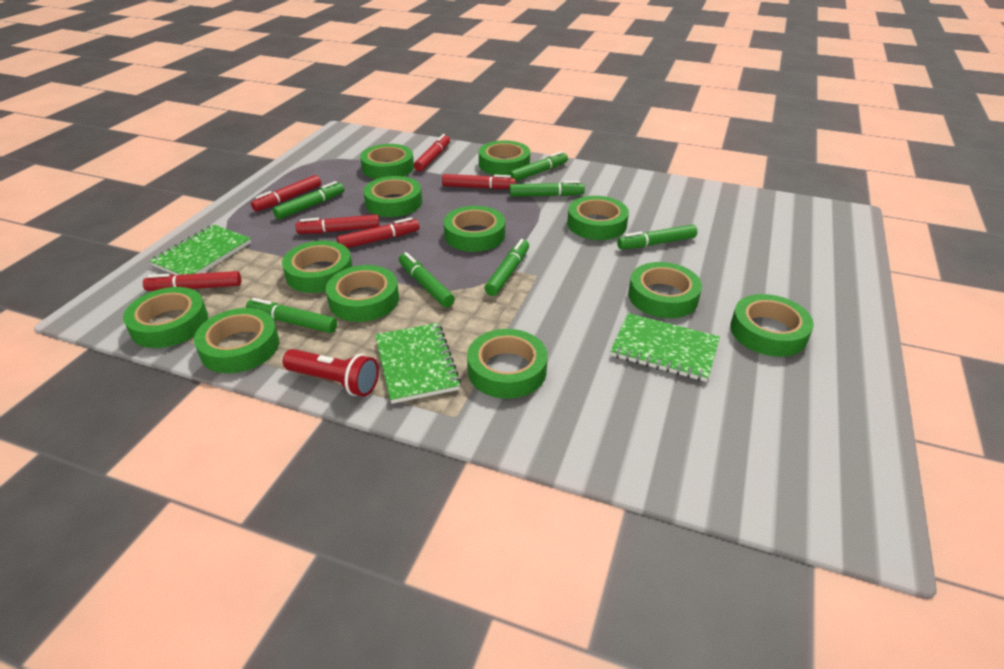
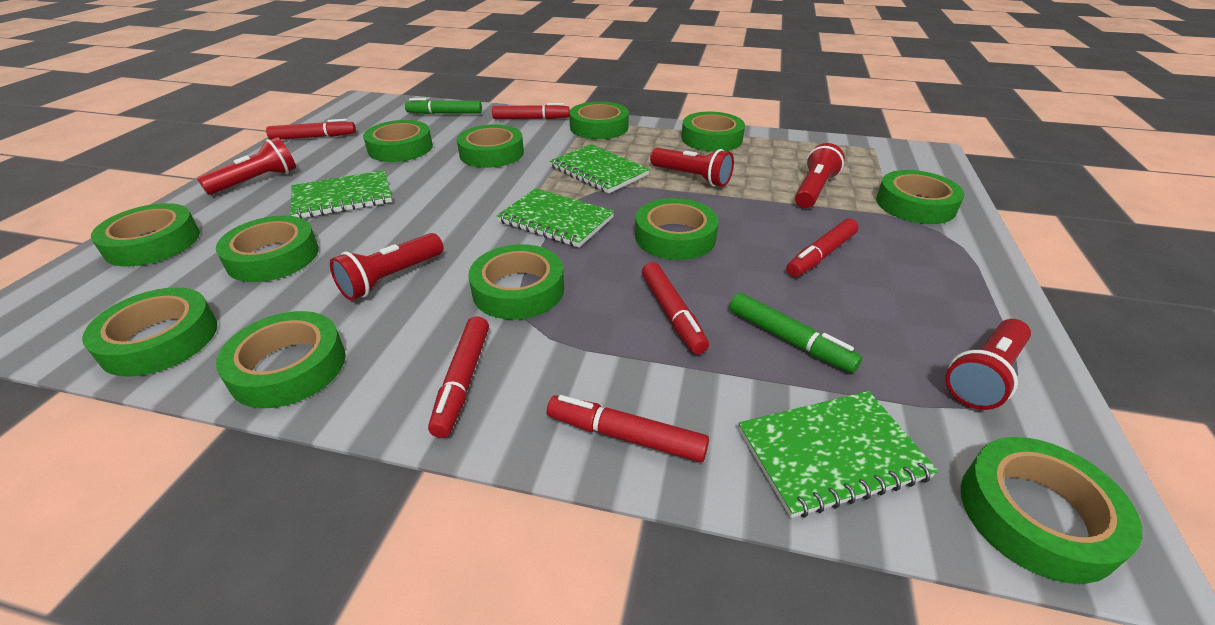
green marker: 7 -> 2
green notebook: 3 -> 4
red flashlight: 1 -> 5

